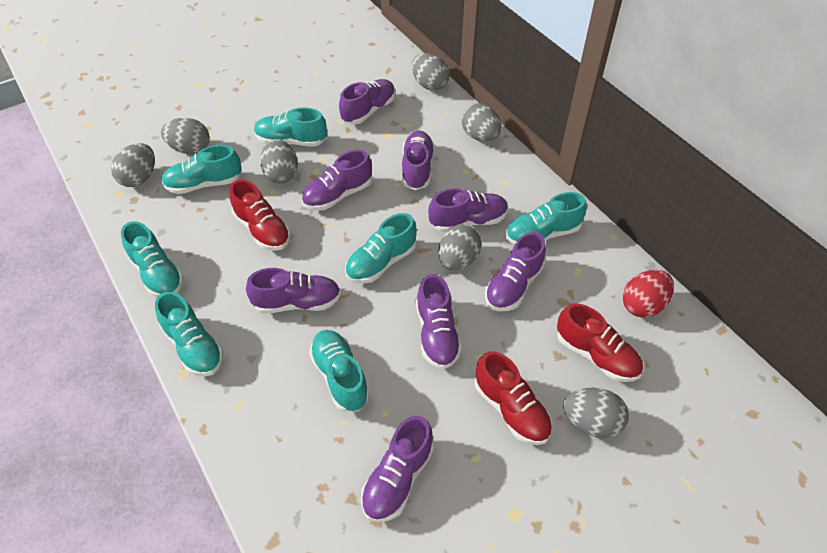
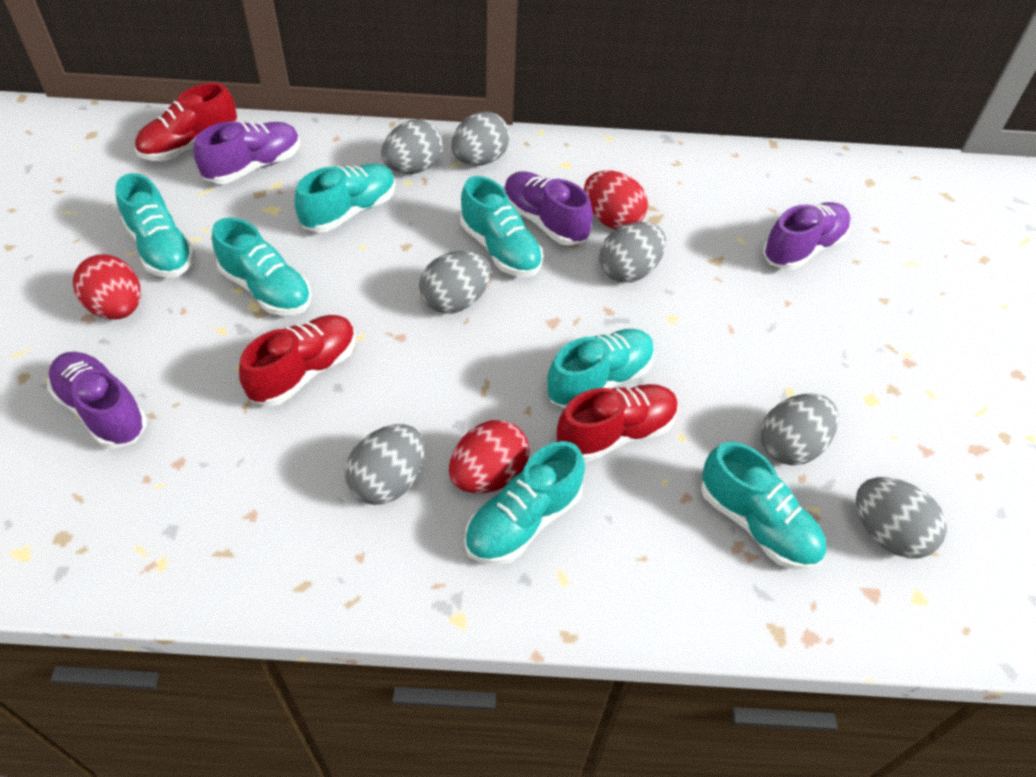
purple shoe: 8 -> 4
red egg: 1 -> 3

